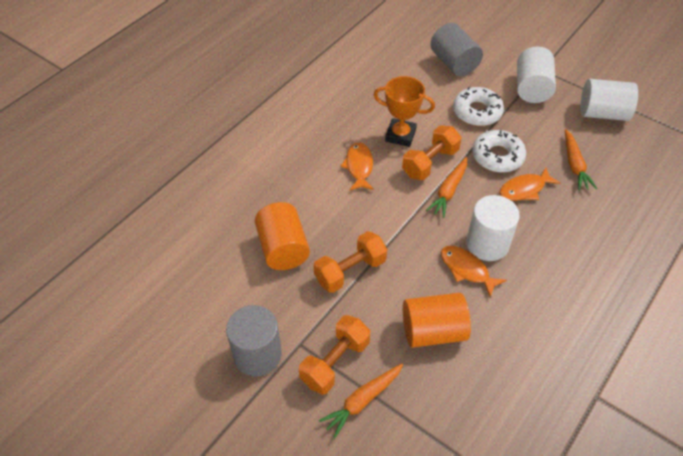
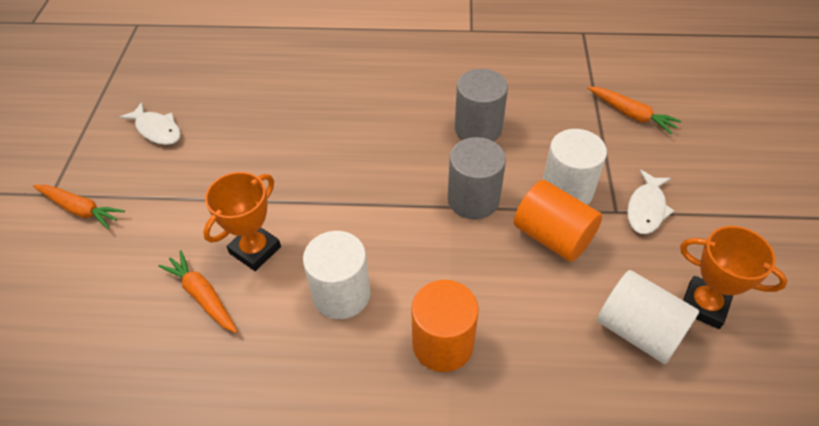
orange dumbbell: 3 -> 0
orange fish: 3 -> 0
orange trophy: 1 -> 2
white donut: 2 -> 0
white fish: 0 -> 2

